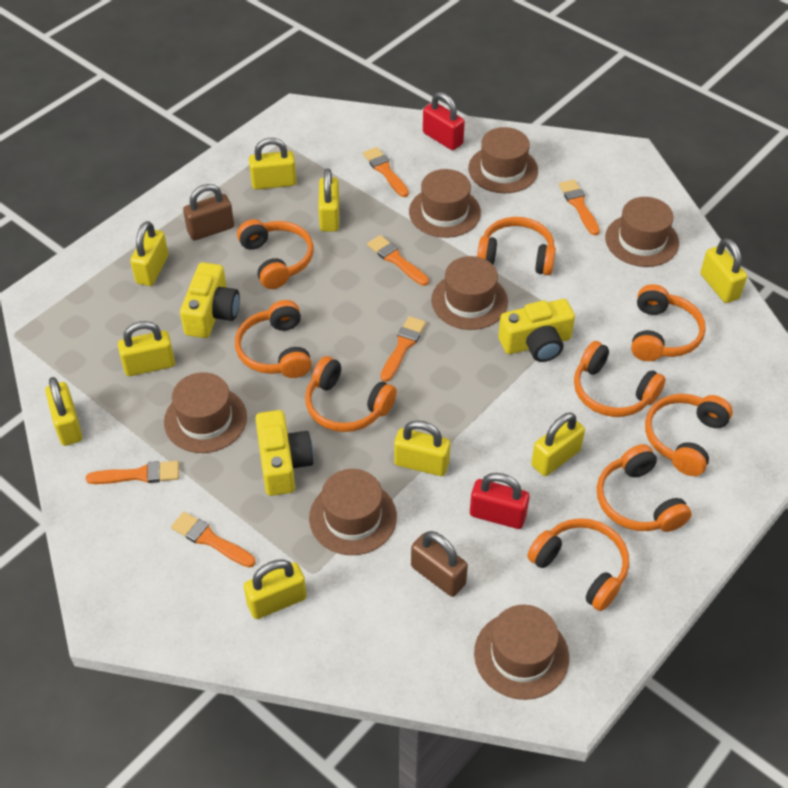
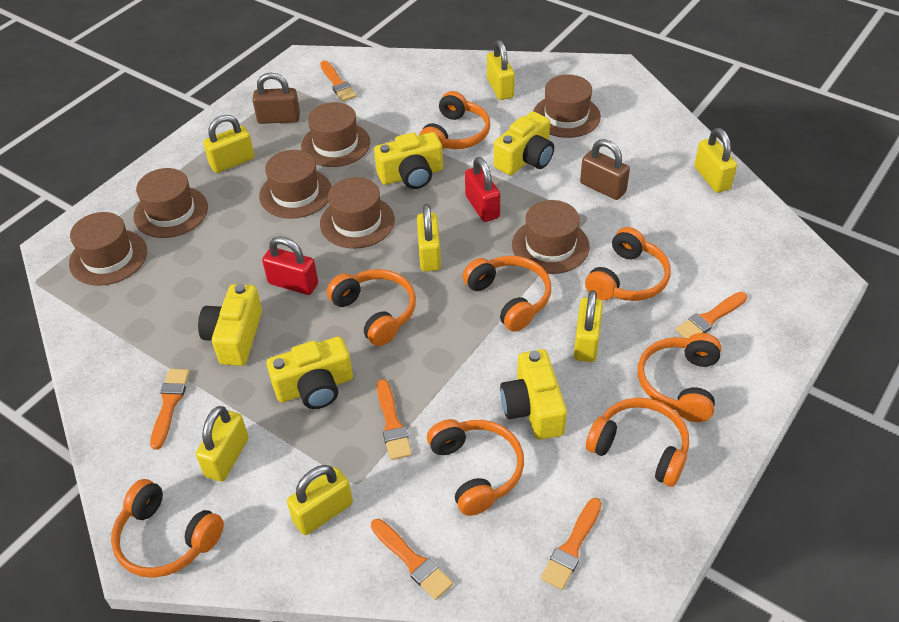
orange headphones: 9 -> 8
yellow camera: 3 -> 5
yellow padlock: 9 -> 7

